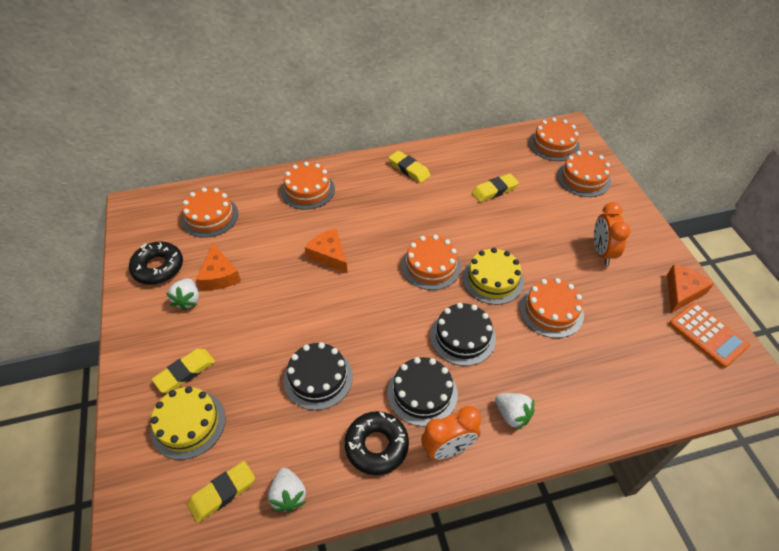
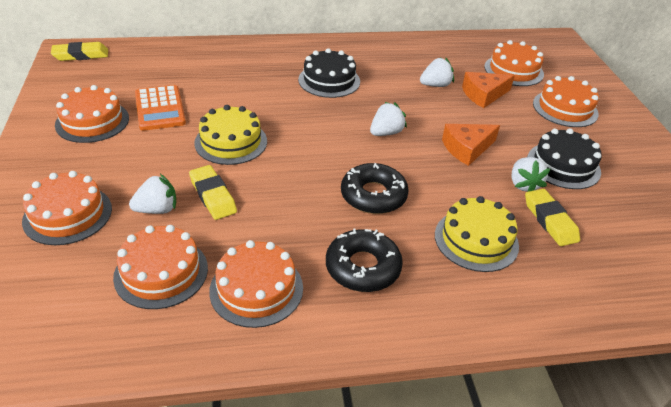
black cake: 3 -> 2
orange cheese: 3 -> 2
orange clock: 2 -> 0
white strawberry: 3 -> 4
yellow eraser: 4 -> 3

